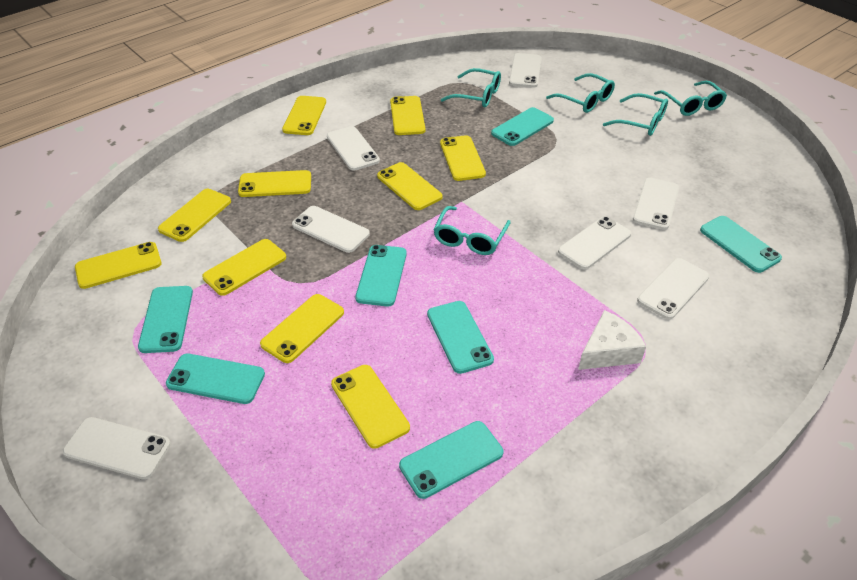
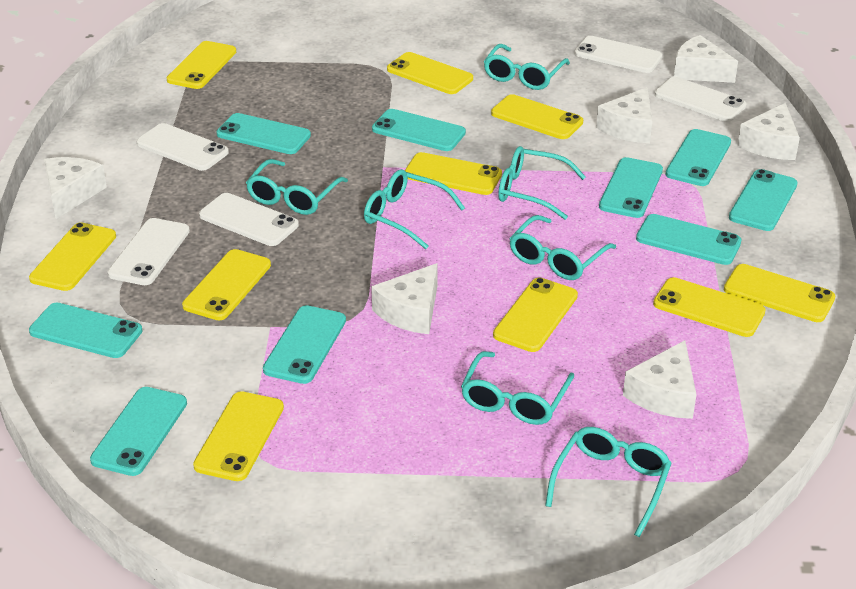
turquoise glasses: 5 -> 7
turquoise phone: 7 -> 9
white cheese: 1 -> 6
white phone: 7 -> 5

